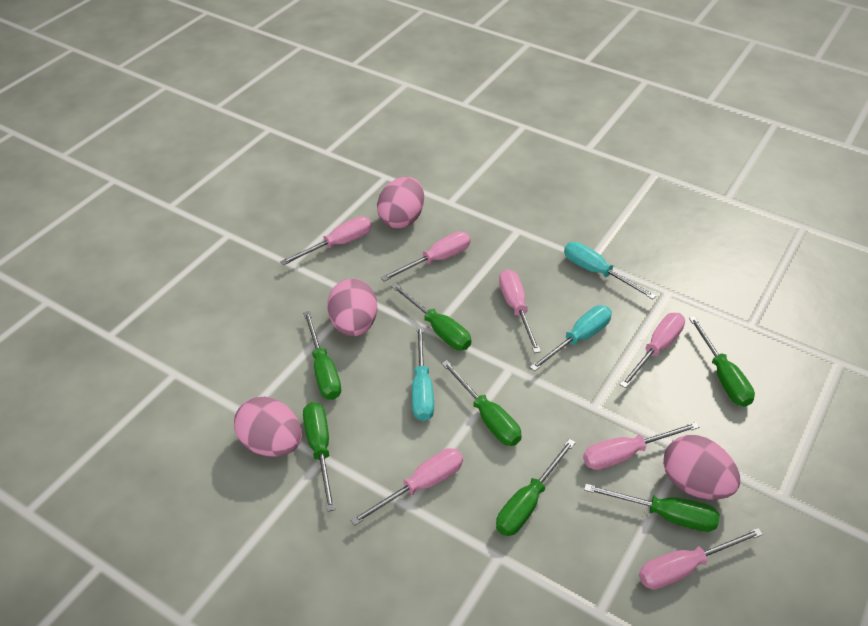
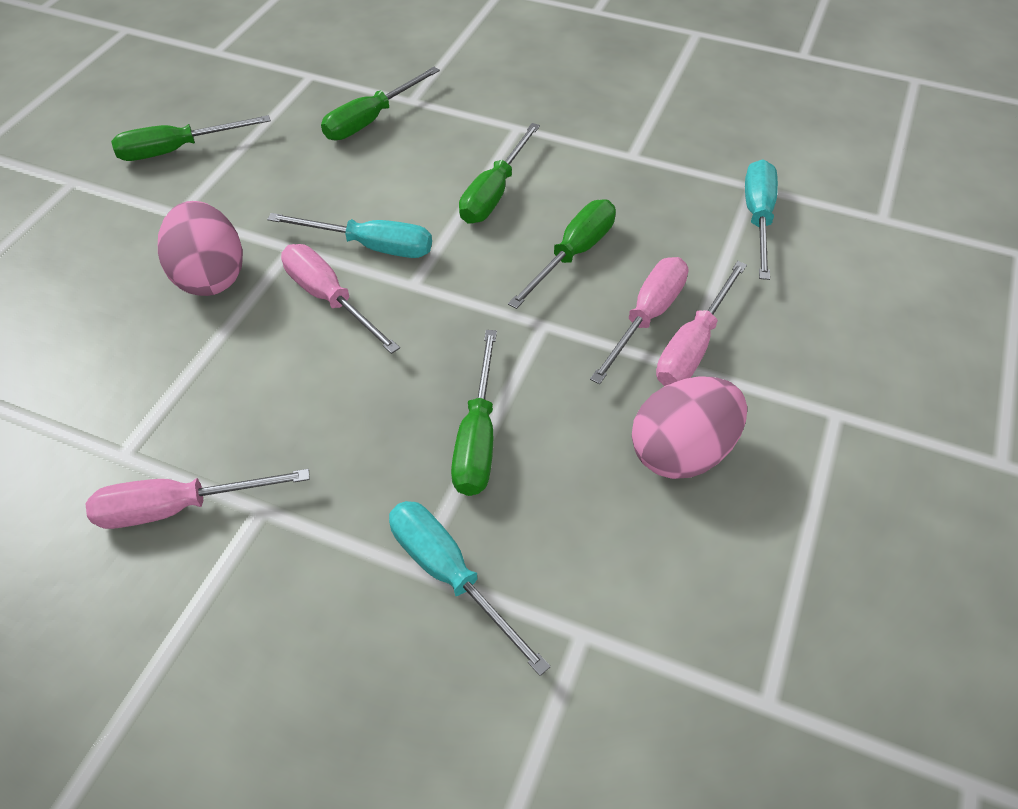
green screwdriver: 7 -> 5
pink egg: 4 -> 2
pink screwdriver: 7 -> 4

